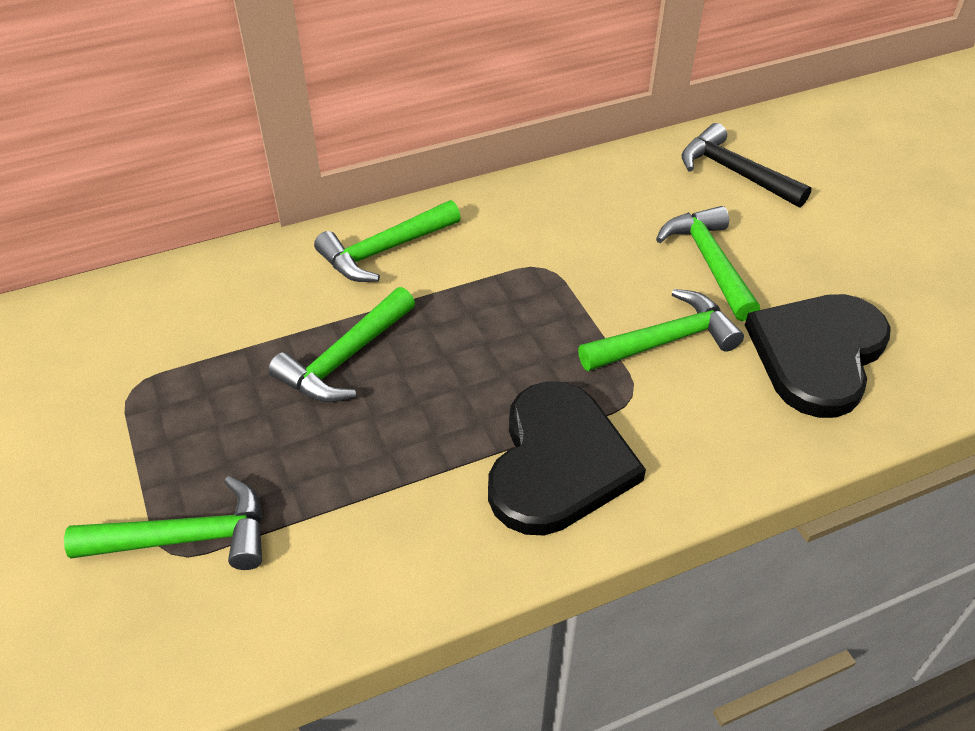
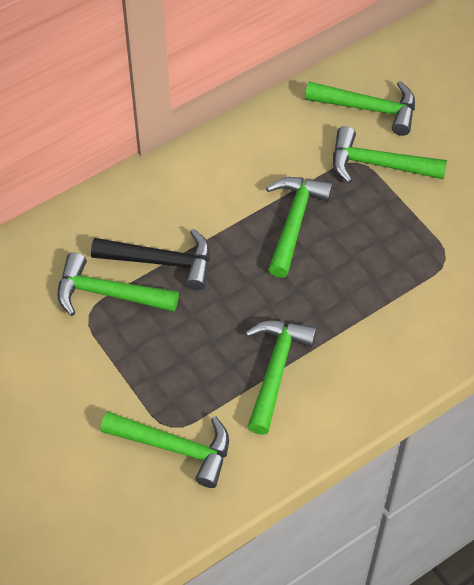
black heart: 2 -> 0
green hammer: 5 -> 6

